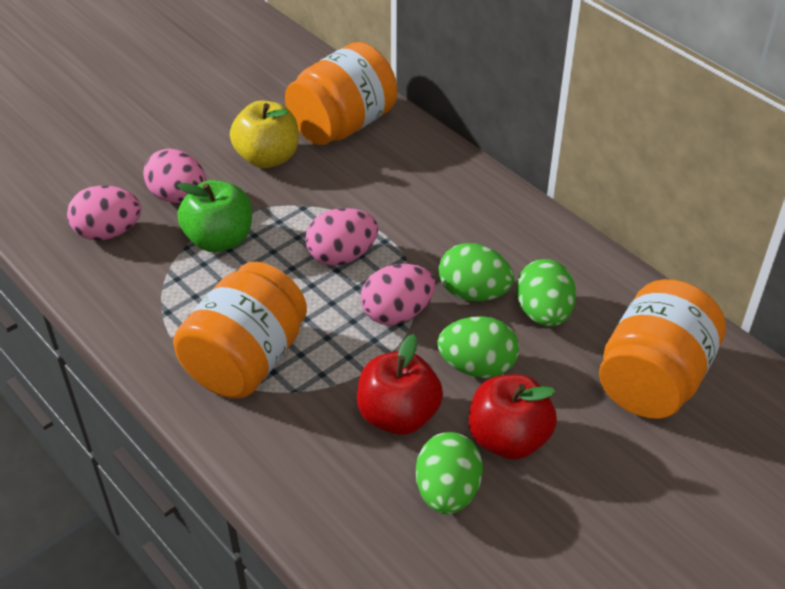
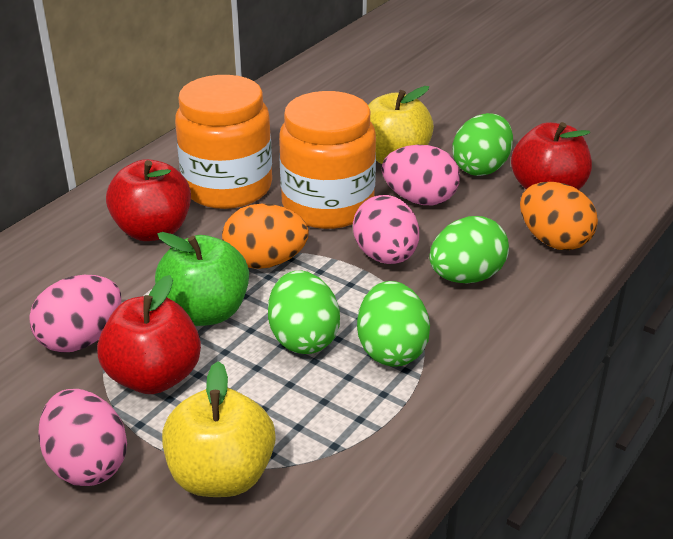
orange egg: 0 -> 2
orange jar: 3 -> 2
red apple: 2 -> 3
yellow apple: 1 -> 2

